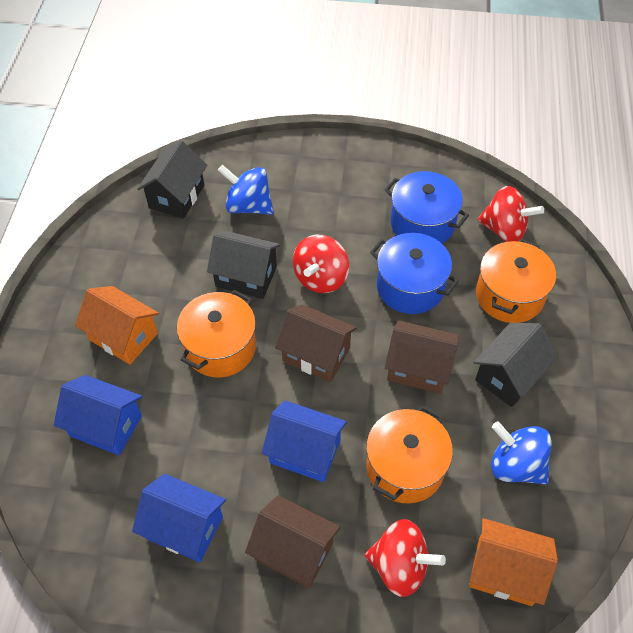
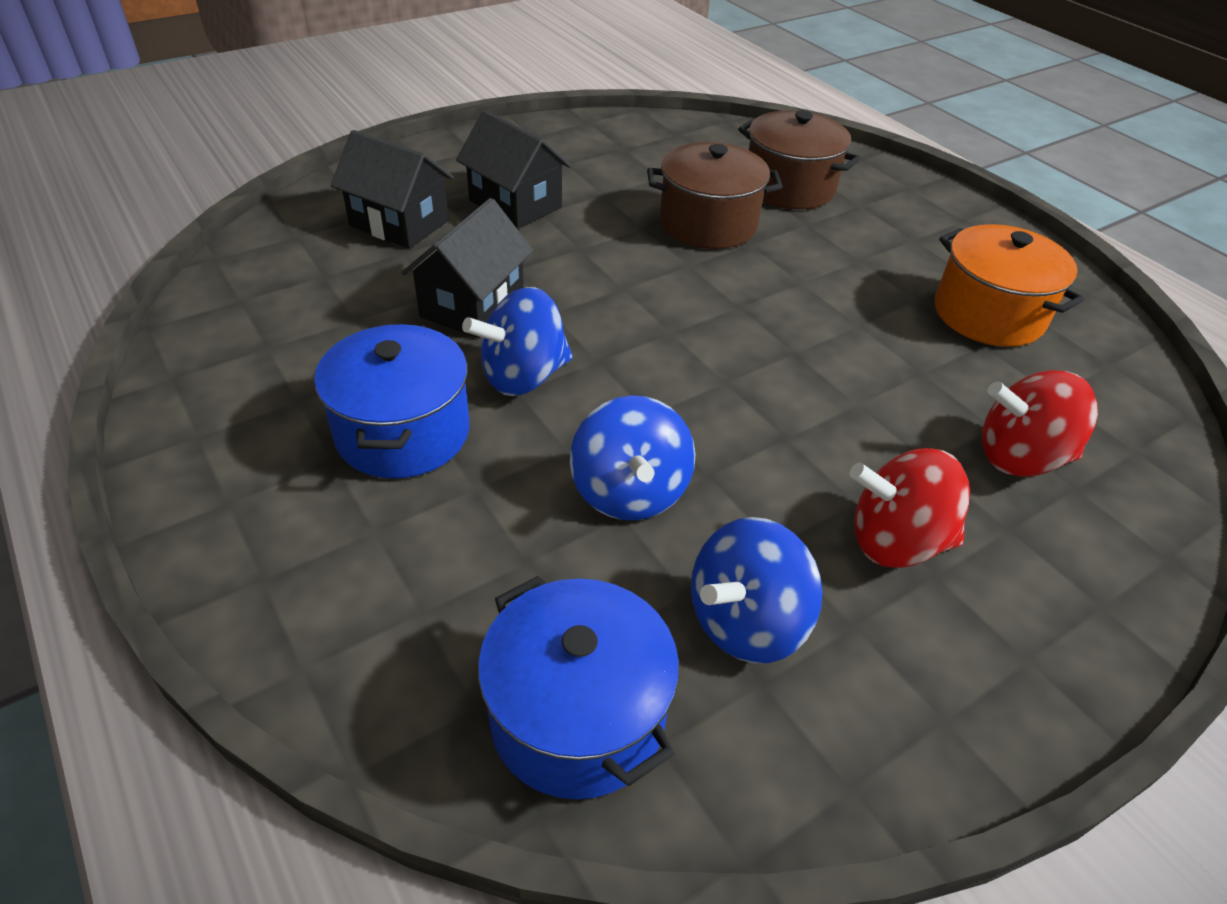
blue house: 3 -> 0
blue spinning top: 2 -> 3
brown house: 3 -> 0
brown pot: 0 -> 2
orange house: 2 -> 0
orange pot: 3 -> 1
red spinning top: 3 -> 2

